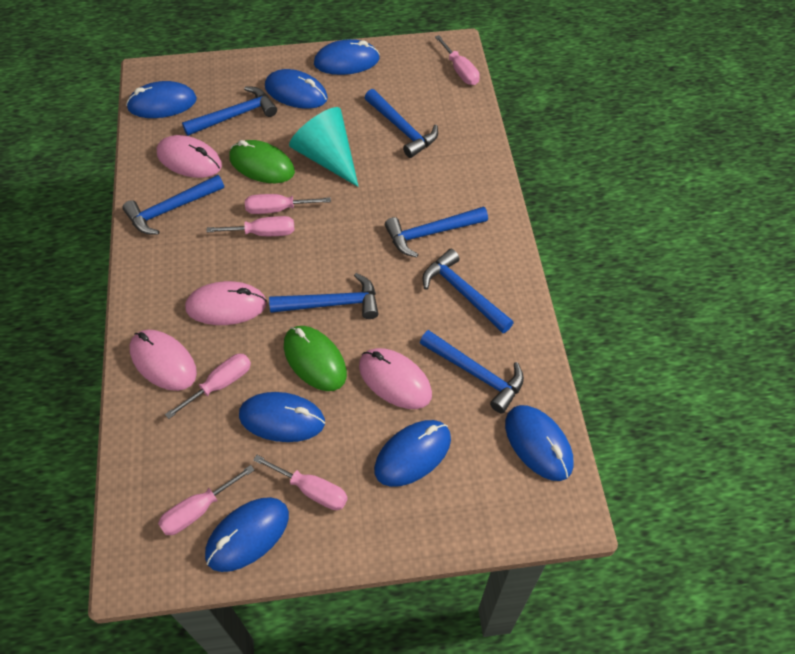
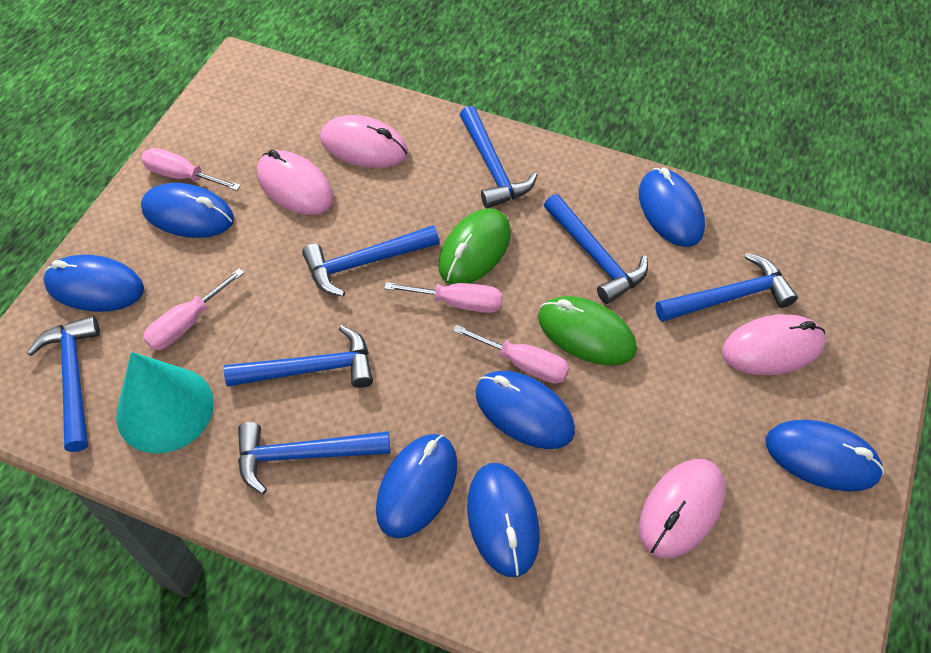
pink screwdriver: 6 -> 4

